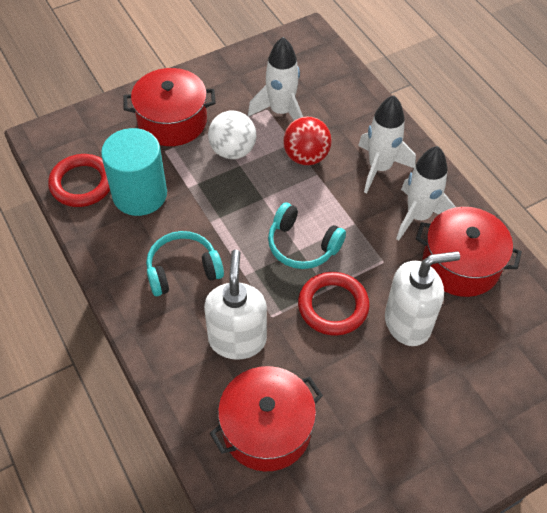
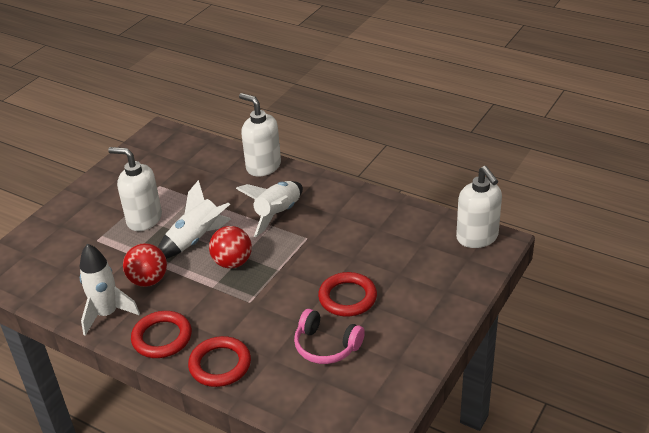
pink headphones: 0 -> 1
red ball: 1 -> 2
red pot: 3 -> 0
red ring: 2 -> 3
turquoise cylinder: 1 -> 0
turquoise headphones: 2 -> 0
white ball: 1 -> 0
white soap dispenser: 2 -> 3

